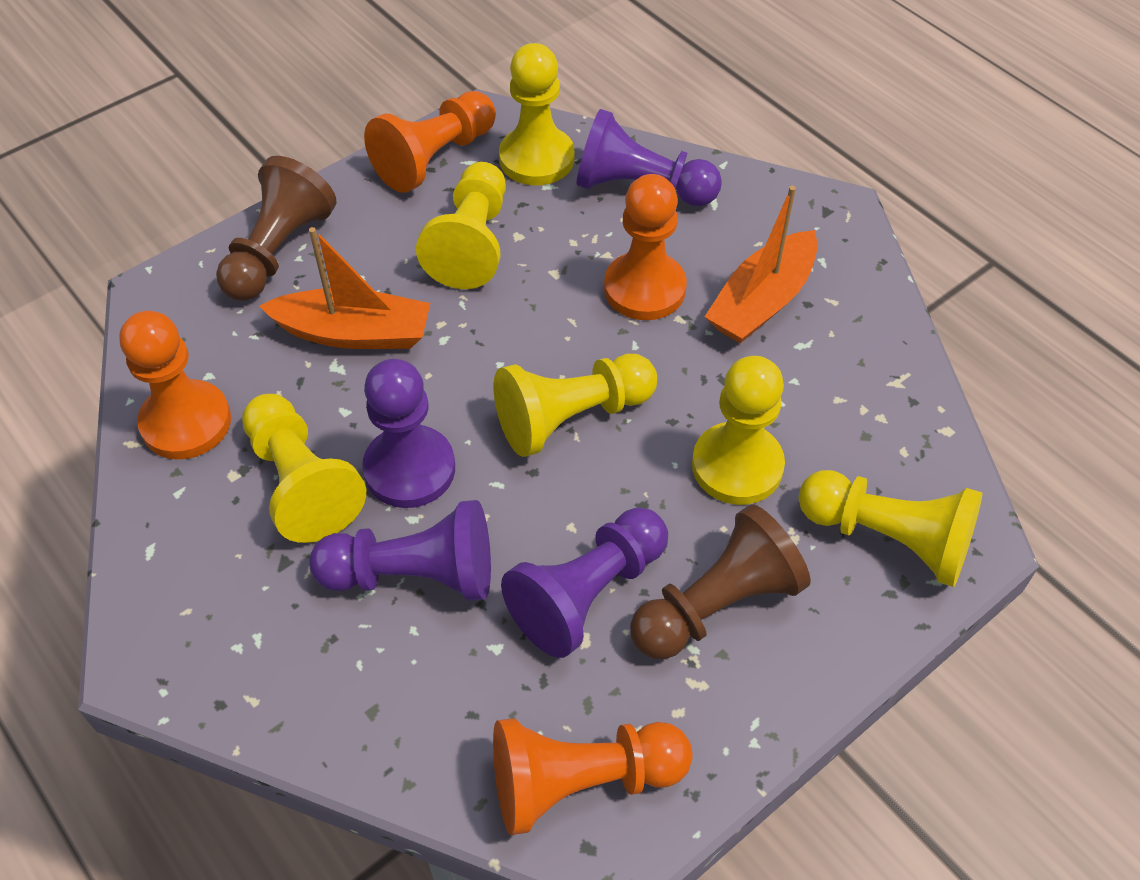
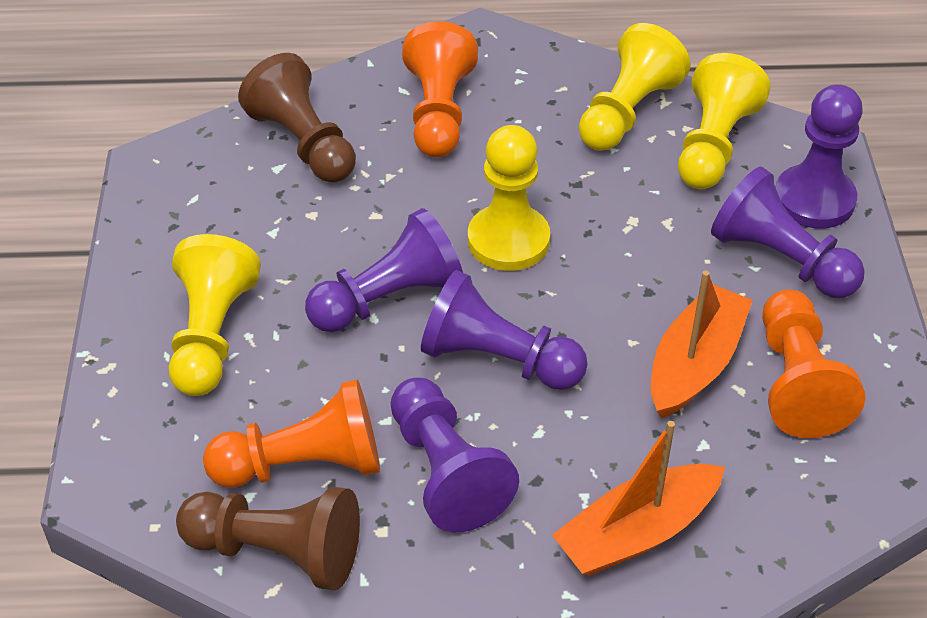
orange pawn: 4 -> 3
purple pawn: 4 -> 5
yellow pawn: 6 -> 4

